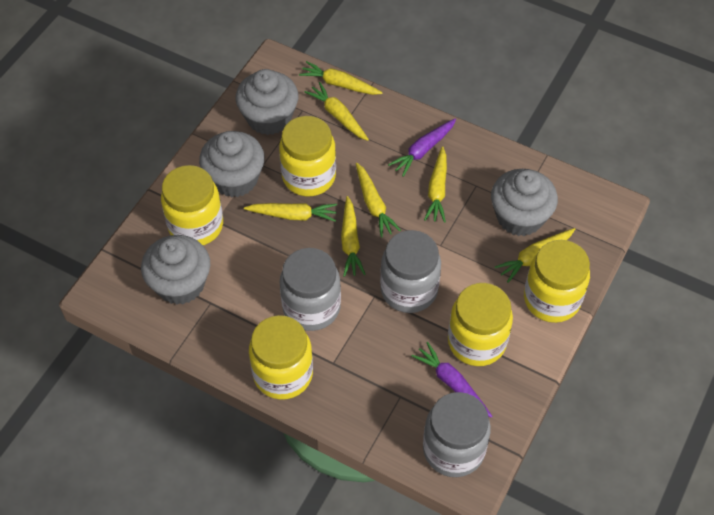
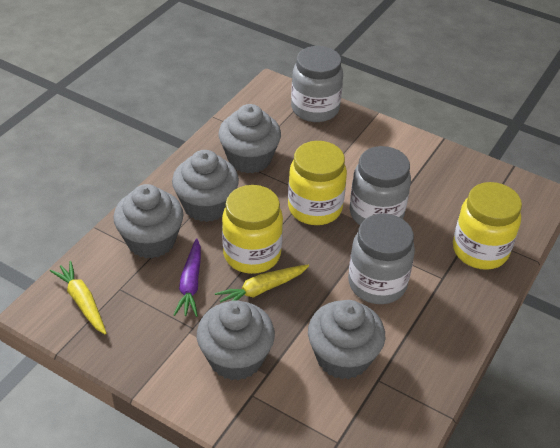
grey cupcake: 4 -> 5
purple carrot: 2 -> 1
yellow carrot: 7 -> 2
yellow jar: 5 -> 3

